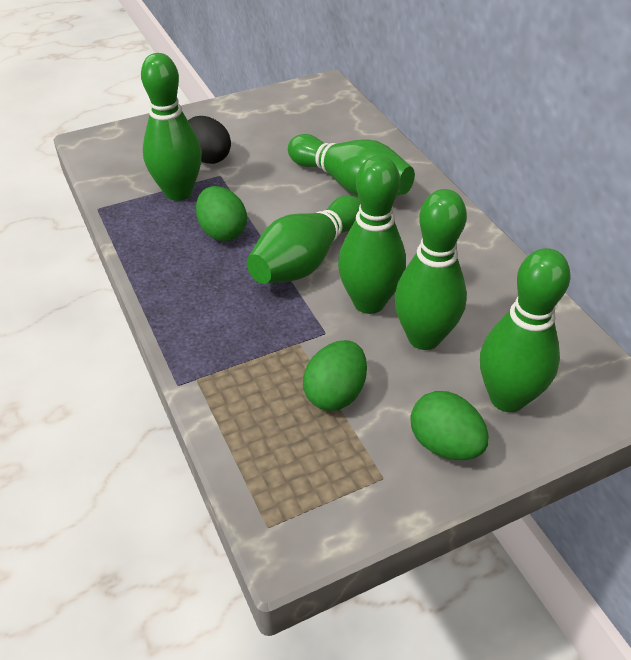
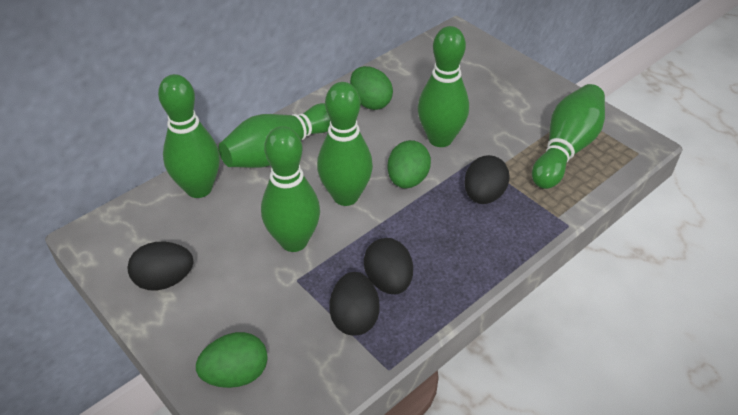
black egg: 1 -> 4

